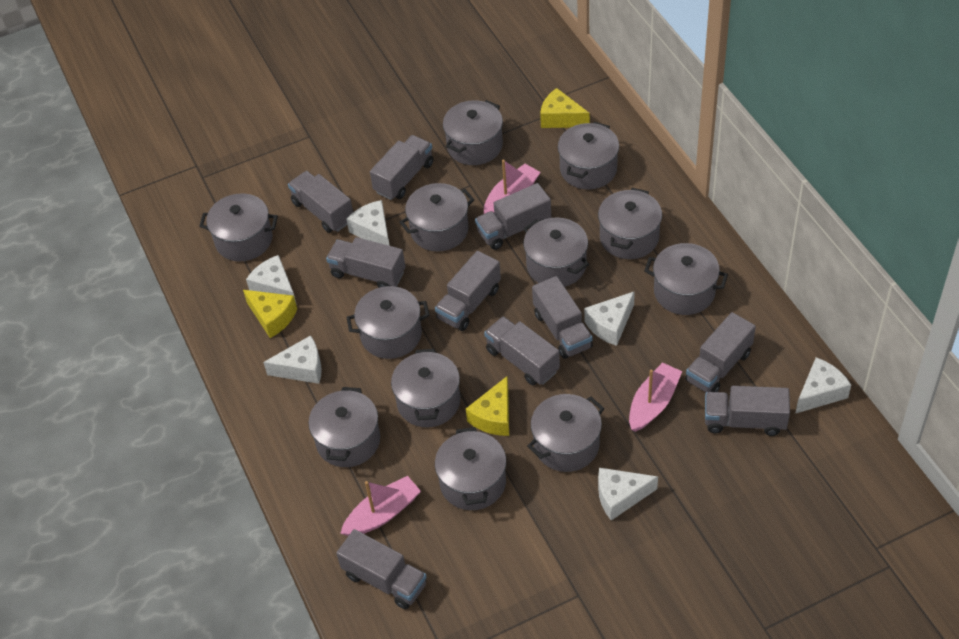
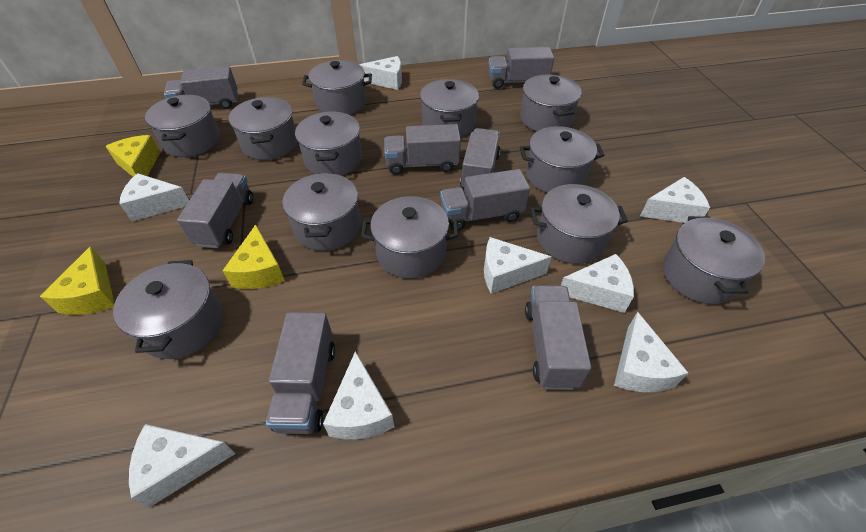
grey truck: 10 -> 8
pink boat: 3 -> 0
white cheese: 6 -> 8

